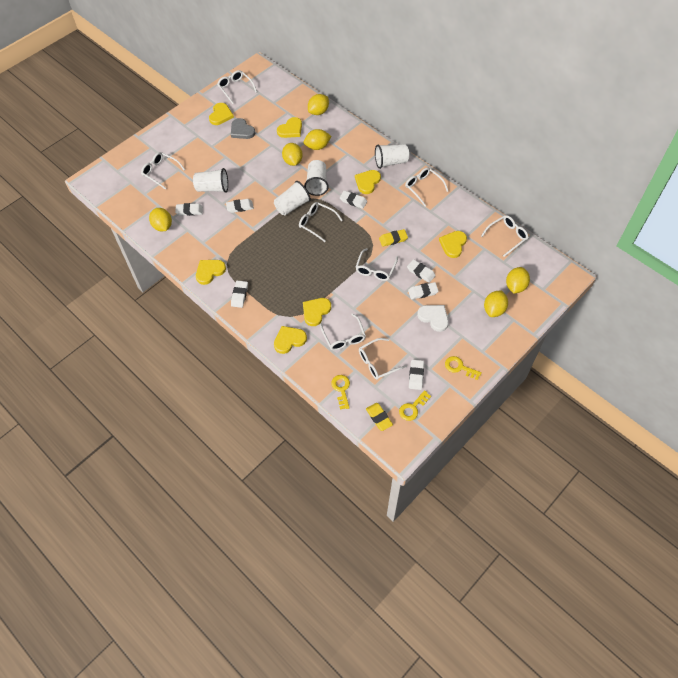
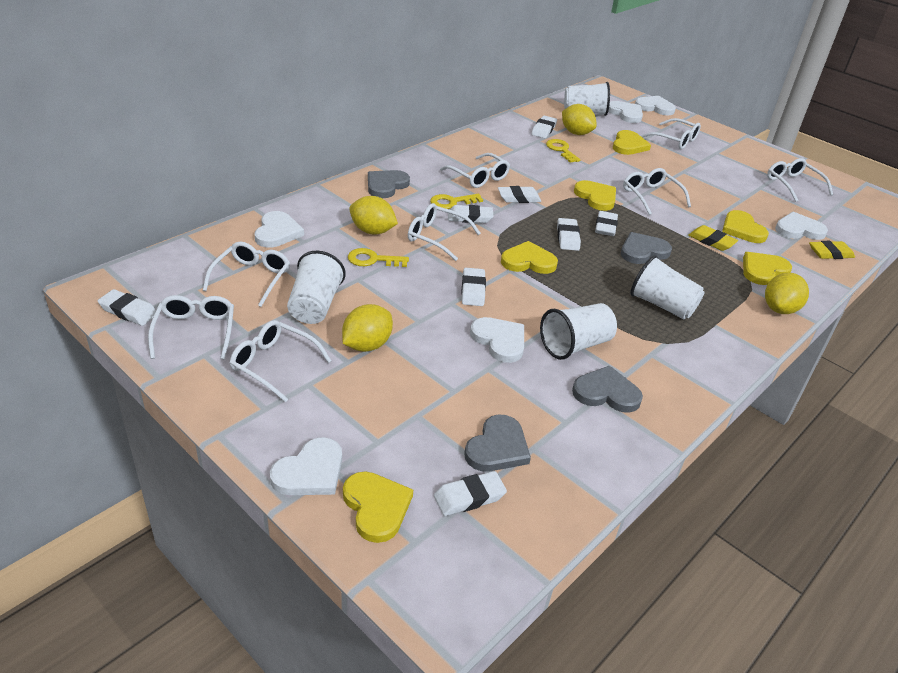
grey heart: 1 -> 4
white eraser: 7 -> 8
white heart: 1 -> 6
yellow heart: 7 -> 6
yellow lemon: 6 -> 4

